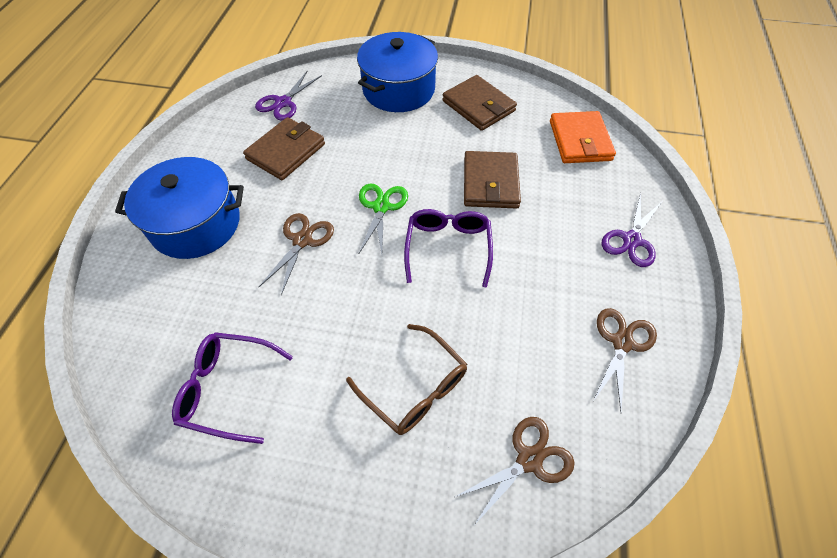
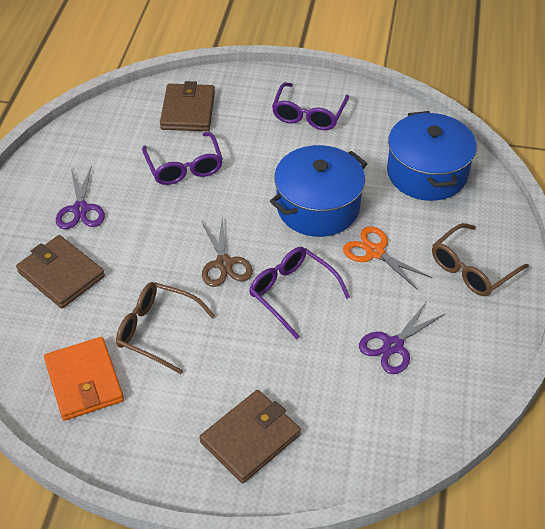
brown glasses: 1 -> 2
brown scissors: 3 -> 1
green scissors: 1 -> 0
orange scissors: 0 -> 1
purple glasses: 2 -> 3

